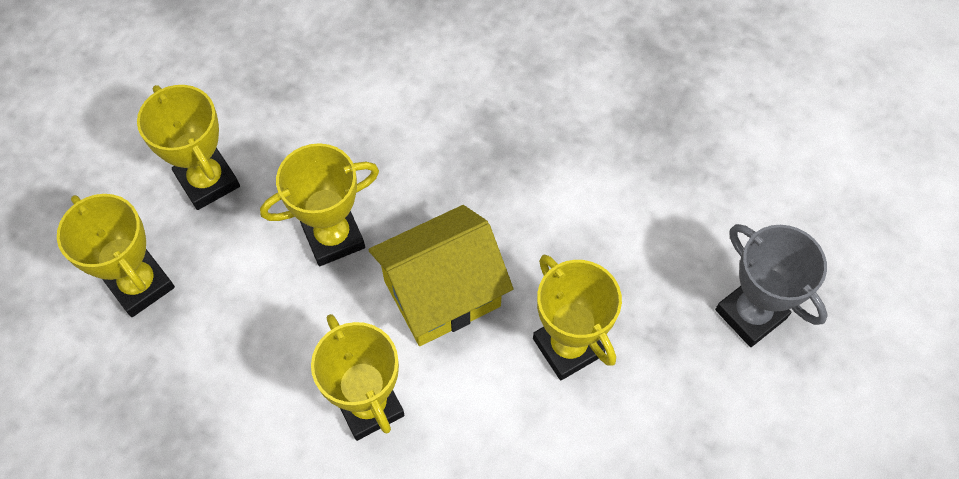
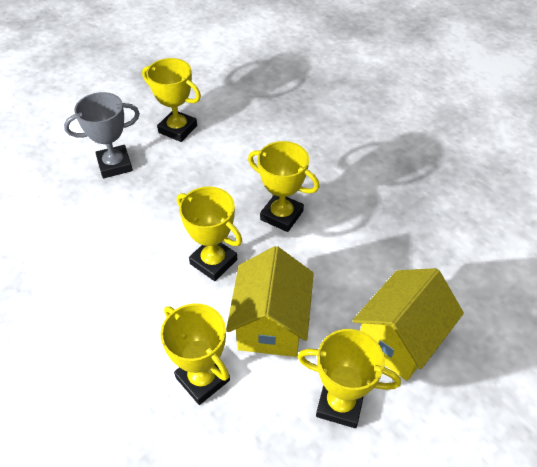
yellow house: 1 -> 2

